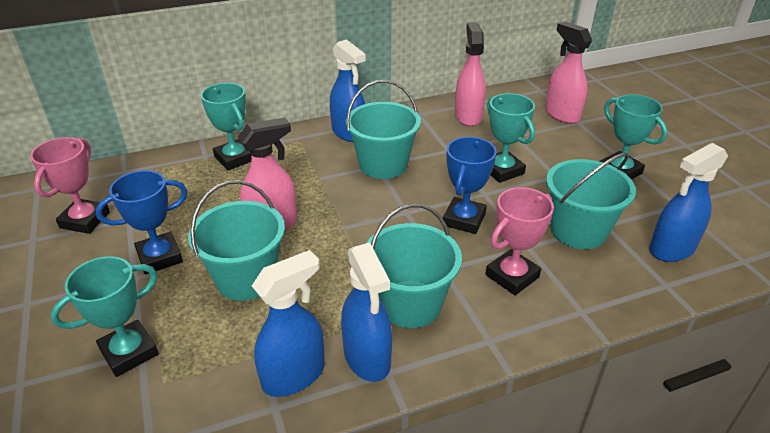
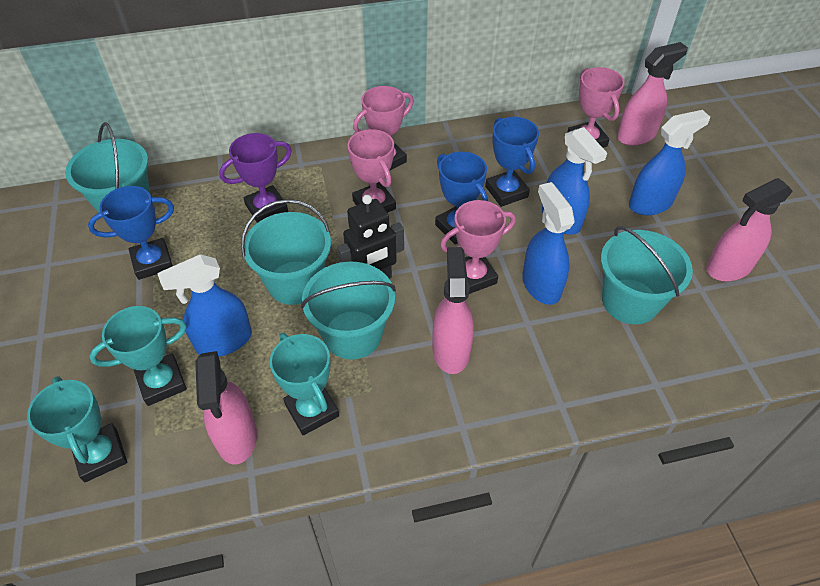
black robot: 0 -> 1
blue trophy: 2 -> 3
pink spray bottle: 3 -> 4
pink trophy: 2 -> 4
purple trophy: 0 -> 1
turquoise trophy: 4 -> 3

